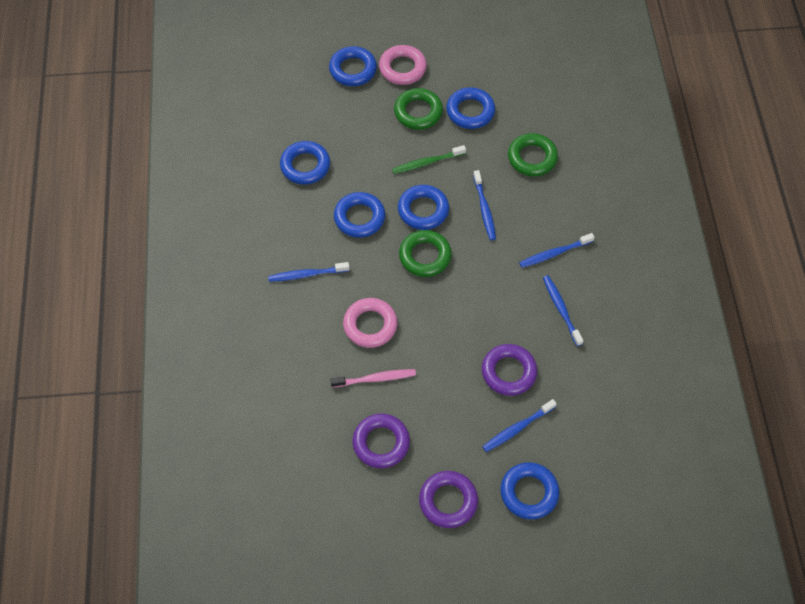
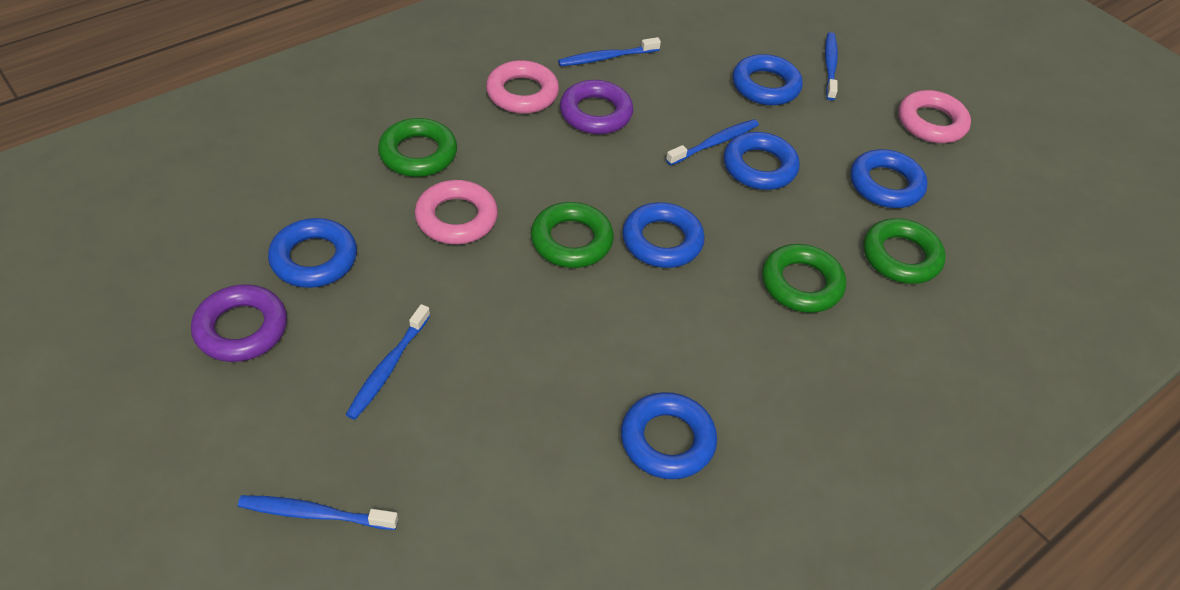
green ring: 3 -> 4
green toothbrush: 1 -> 0
pink ring: 2 -> 3
pink toothbrush: 1 -> 0
purple ring: 3 -> 2

